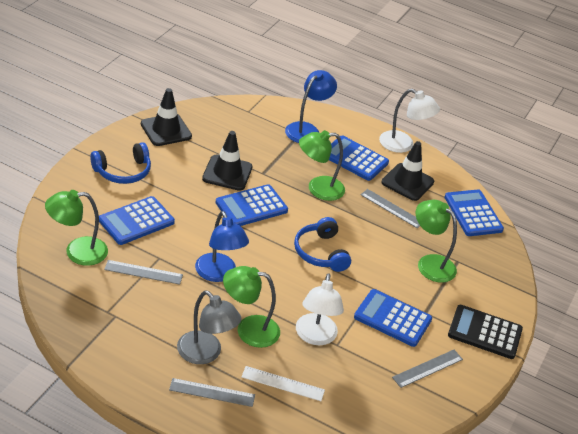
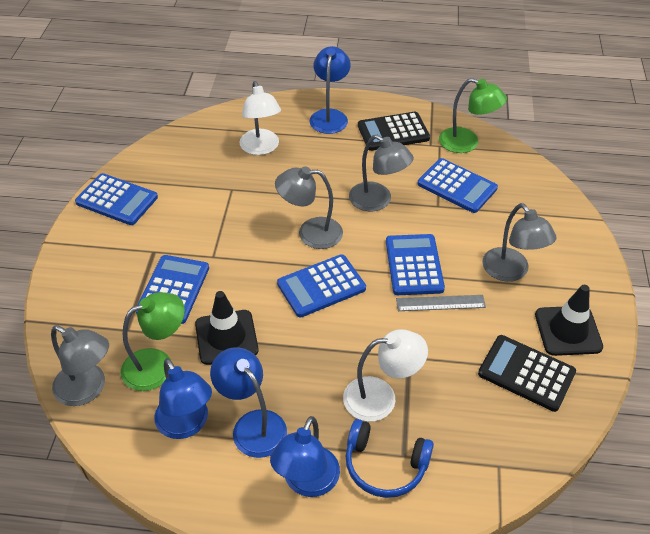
black calculator: 1 -> 2
black traffic cone: 3 -> 2
blue headphones: 2 -> 1
blue lamp: 2 -> 4
green lamp: 4 -> 2
grey lamp: 1 -> 4
grey ruler: 4 -> 1
white ruler: 1 -> 0

